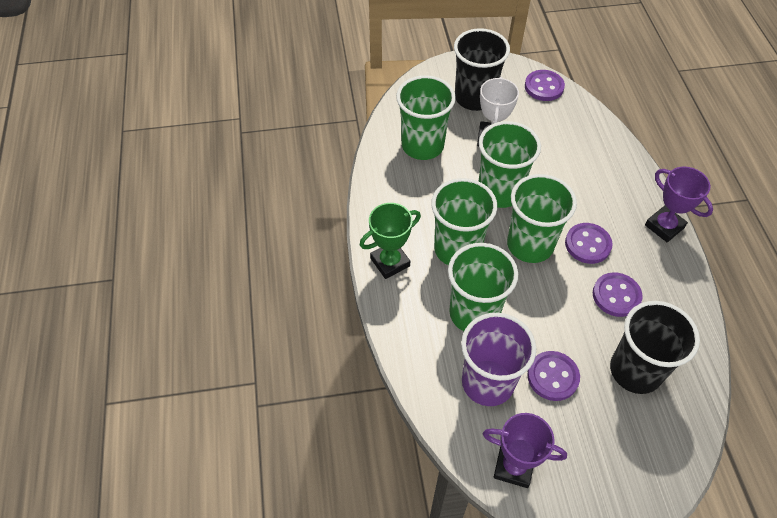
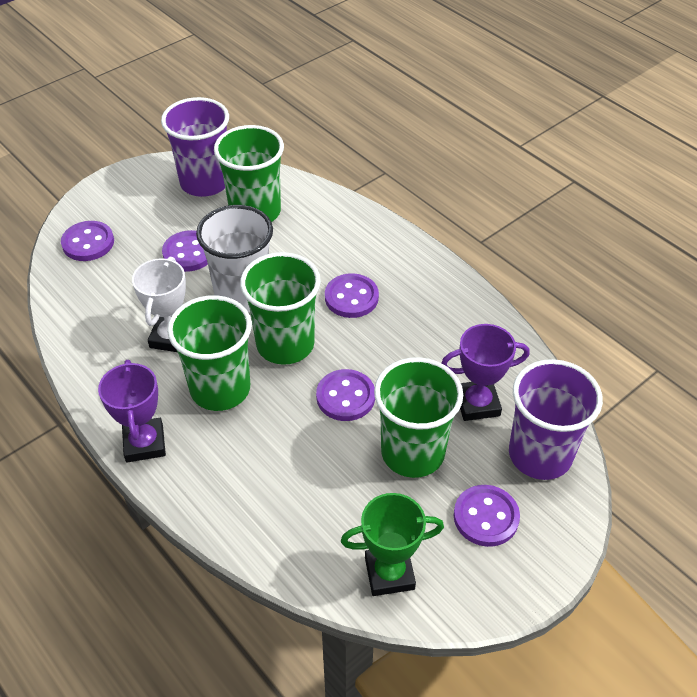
black cup: 2 -> 0
green cup: 5 -> 4
purple button: 4 -> 5
purple cup: 1 -> 2
white cup: 0 -> 1

